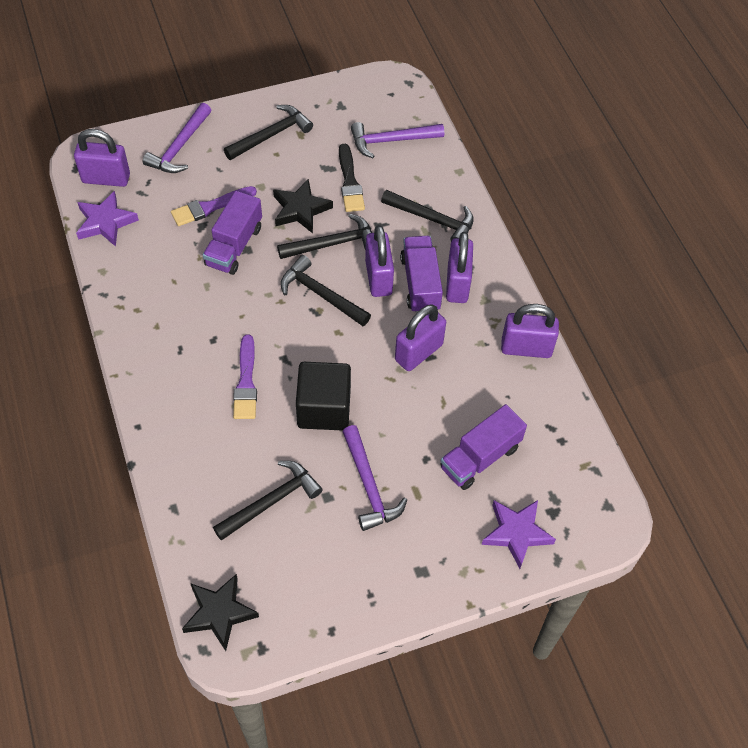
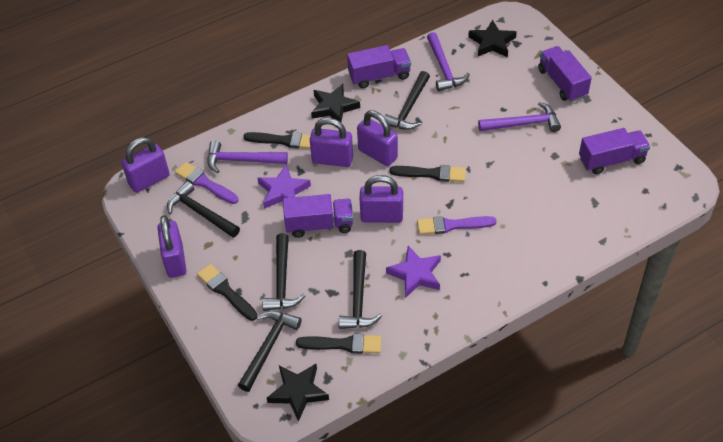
black brush: 1 -> 4
black cube: 1 -> 0
black star: 2 -> 3
purple truck: 3 -> 4

